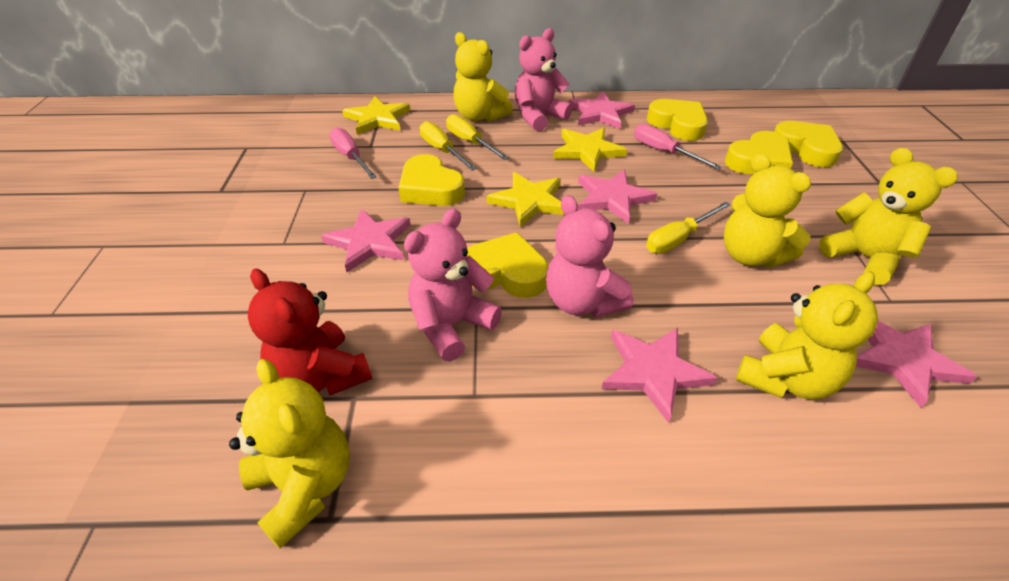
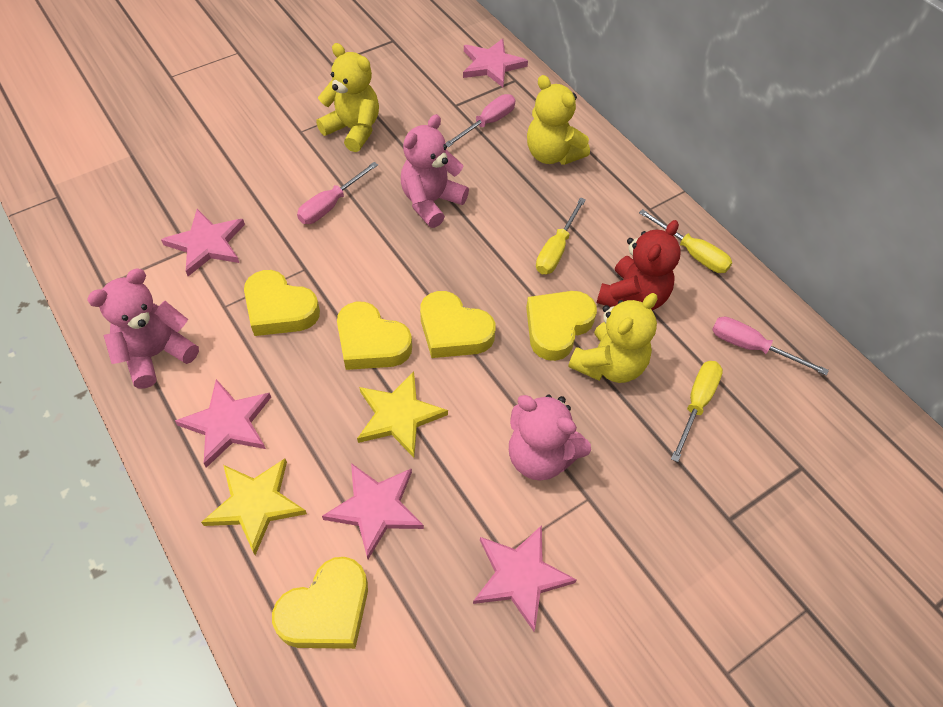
pink screwdriver: 2 -> 3
yellow star: 3 -> 2
yellow teddy bear: 5 -> 3

